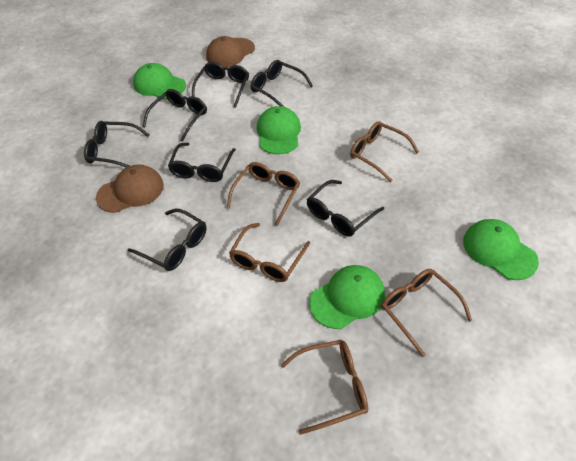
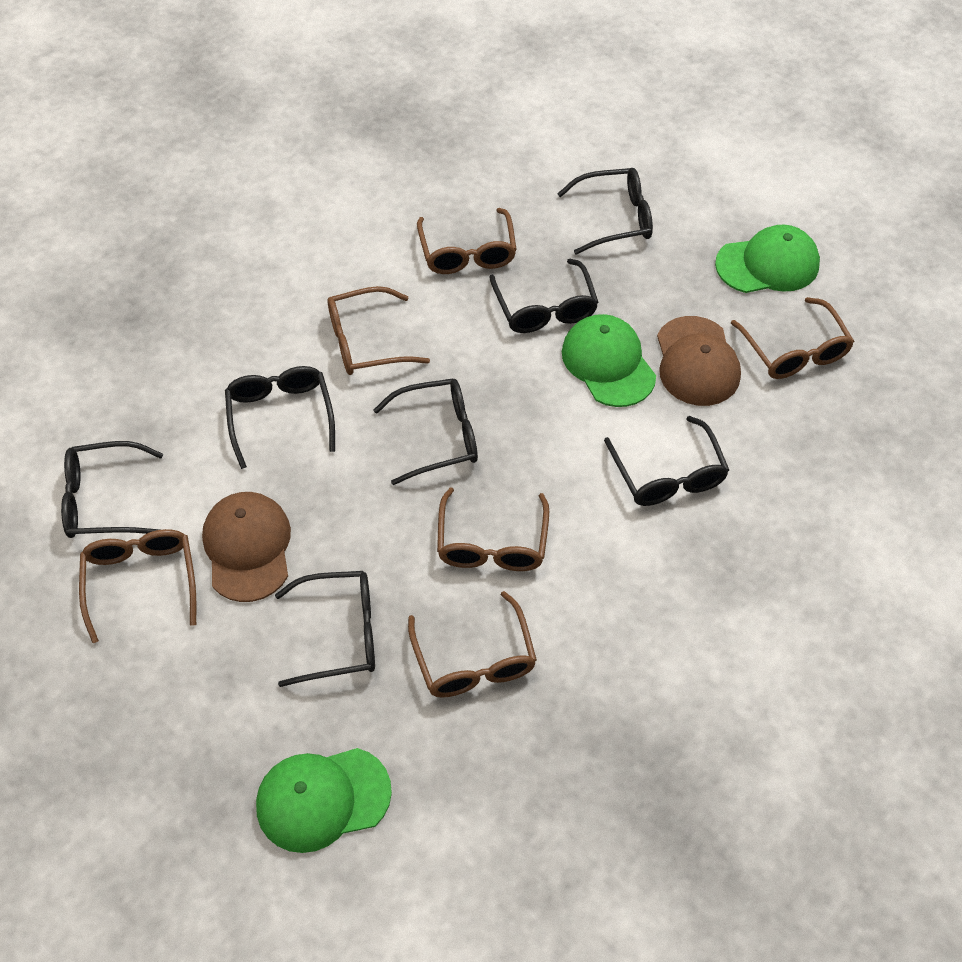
brown glasses: 5 -> 6
green cap: 4 -> 3

